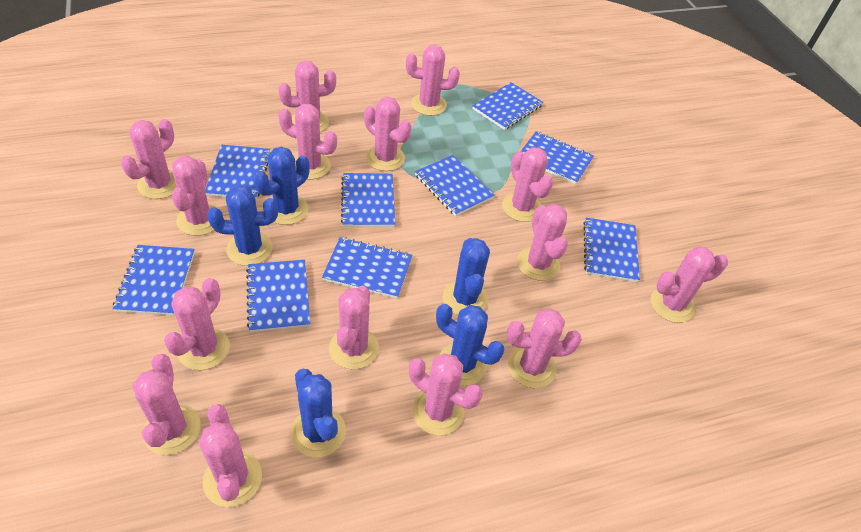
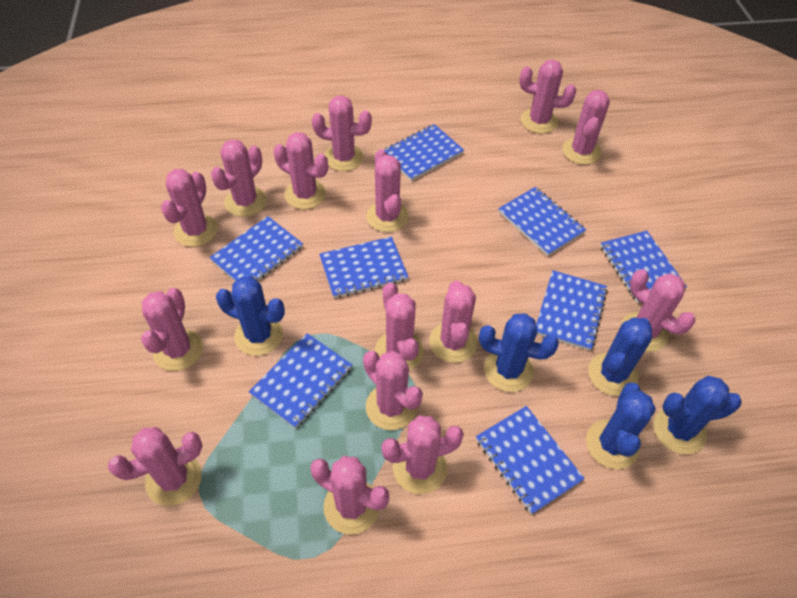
blue notebook: 9 -> 8

